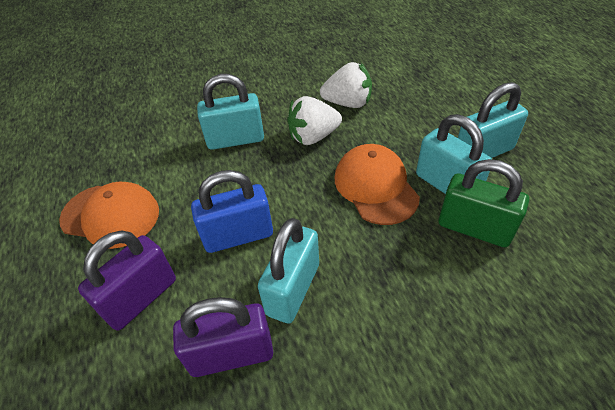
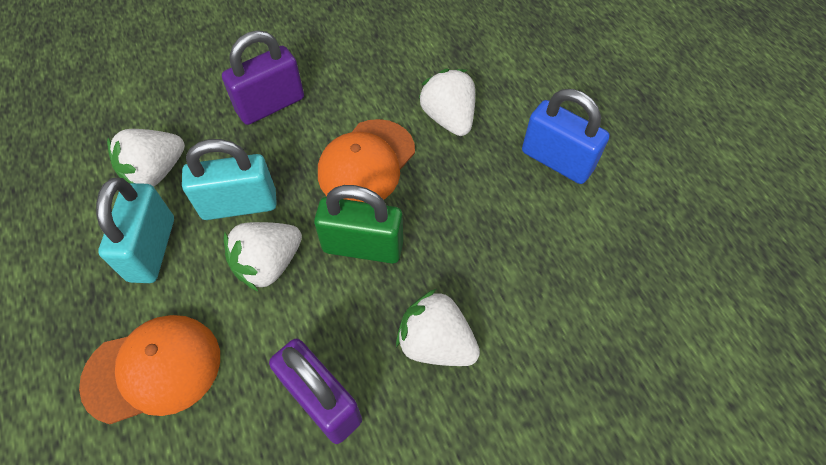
turquoise padlock: 4 -> 2
white strawberry: 2 -> 4

